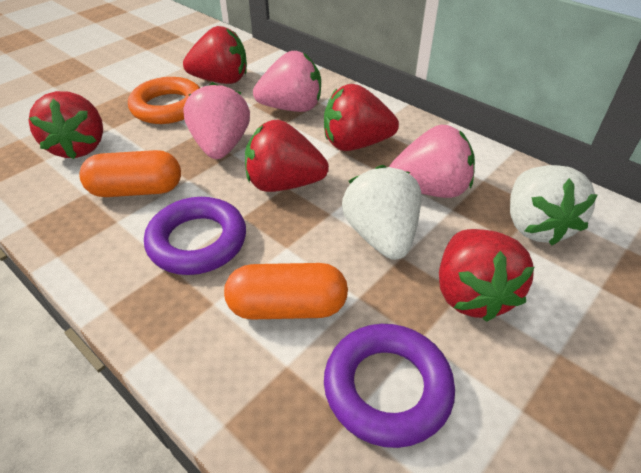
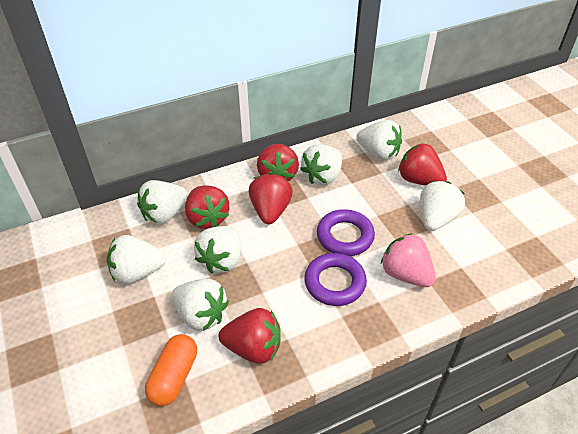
orange capsule: 2 -> 1
orange ring: 1 -> 0
pink strawberry: 3 -> 1
white strawberry: 2 -> 7

